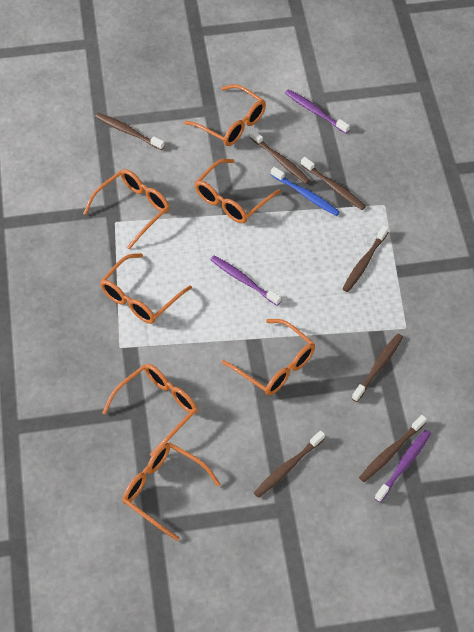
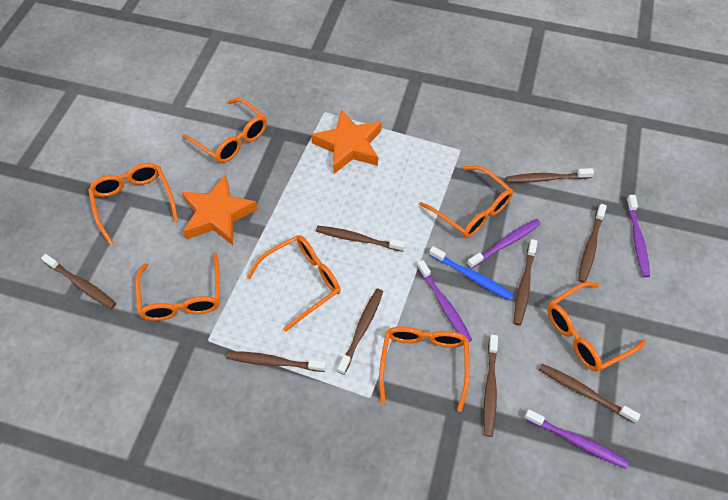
brown toothbrush: 7 -> 9
orange star: 0 -> 2
purple toothbrush: 3 -> 4

